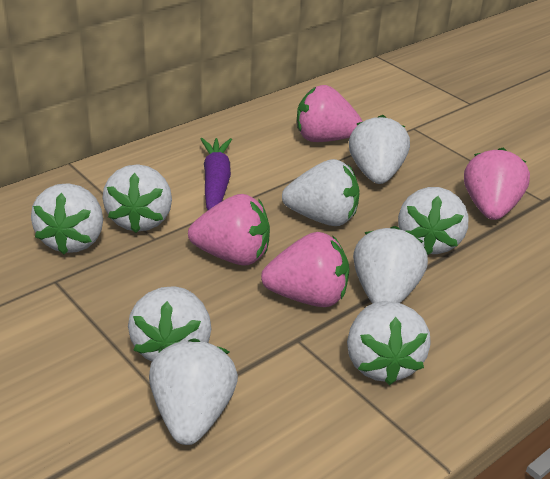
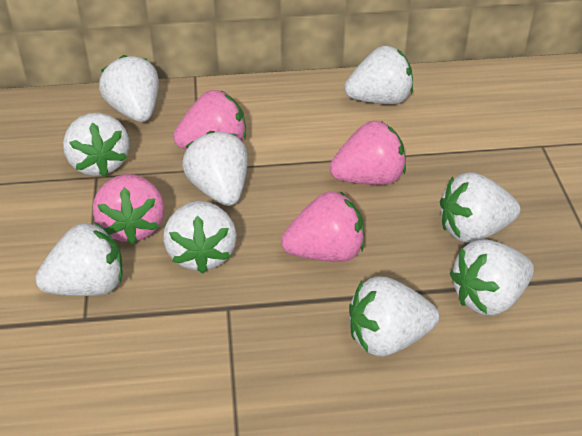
purple carrot: 1 -> 0

